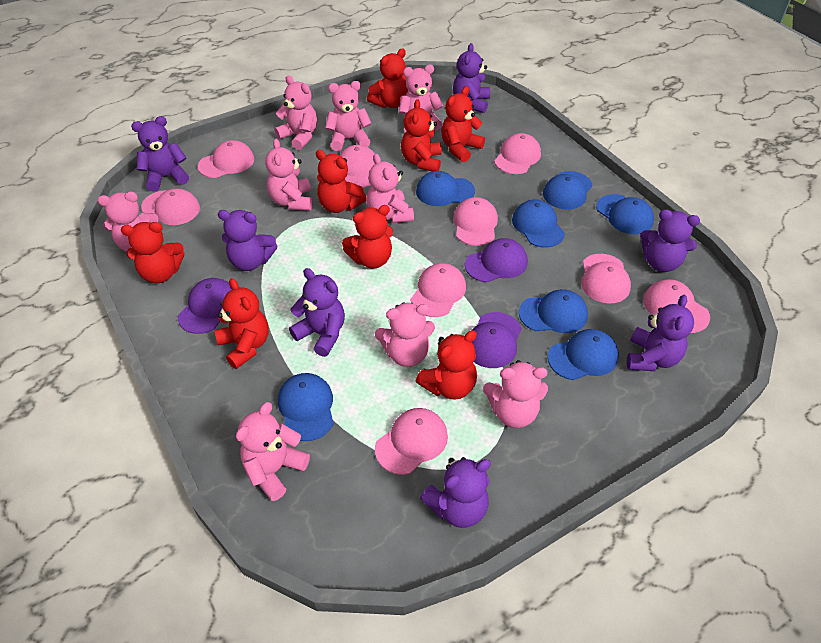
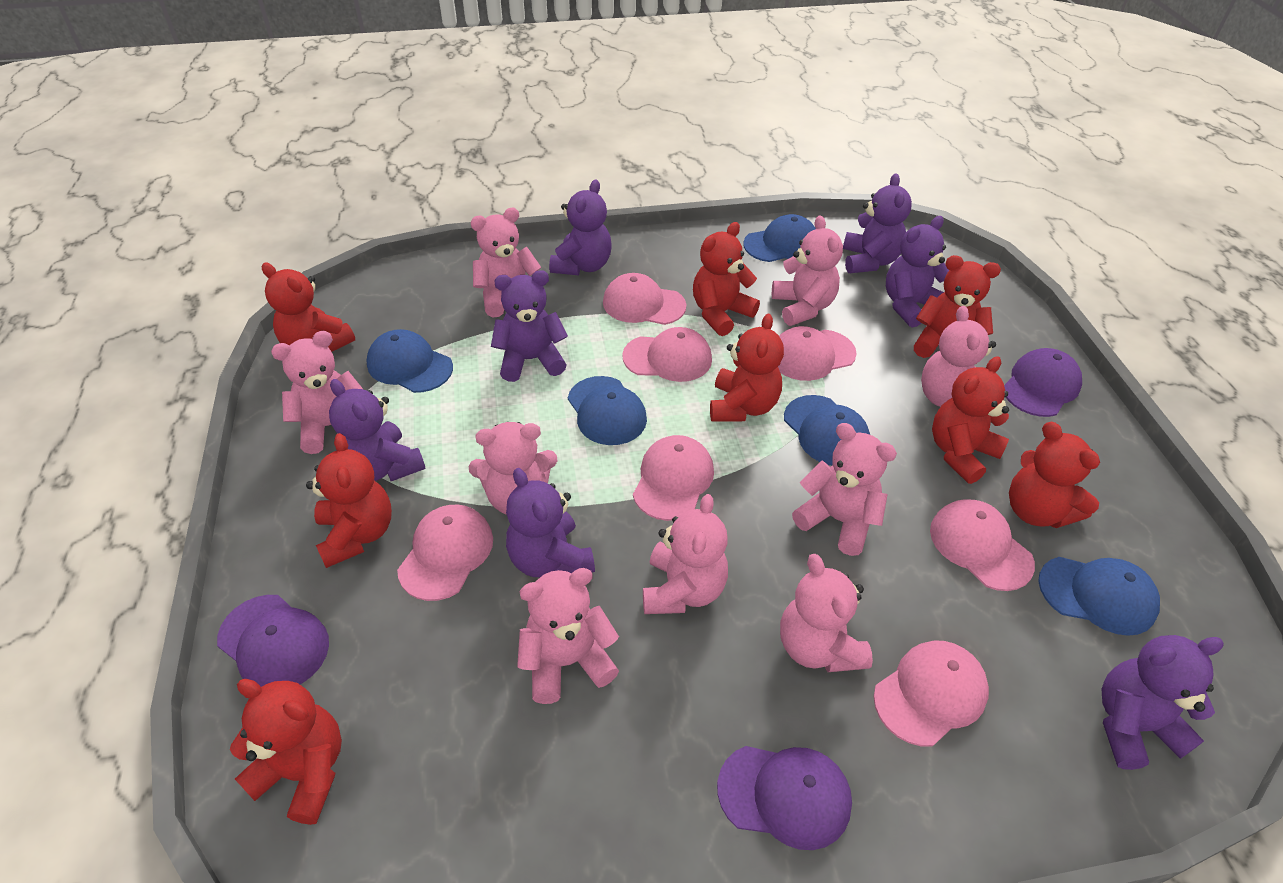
blue cap: 7 -> 5
pink cap: 9 -> 7

